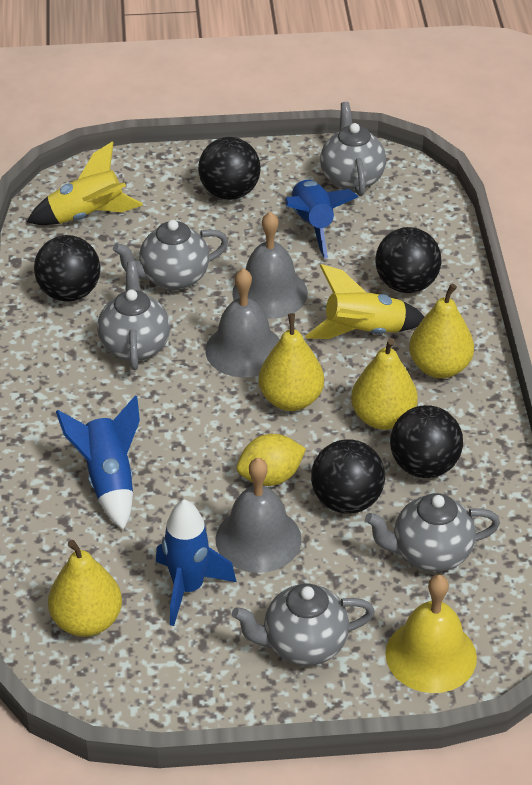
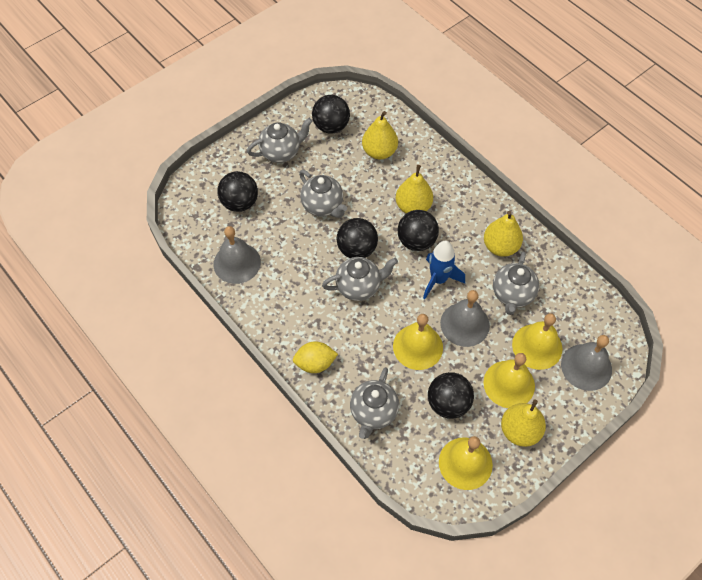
blue rocket: 3 -> 1
yellow bell: 1 -> 4
yellow rocket: 2 -> 0

